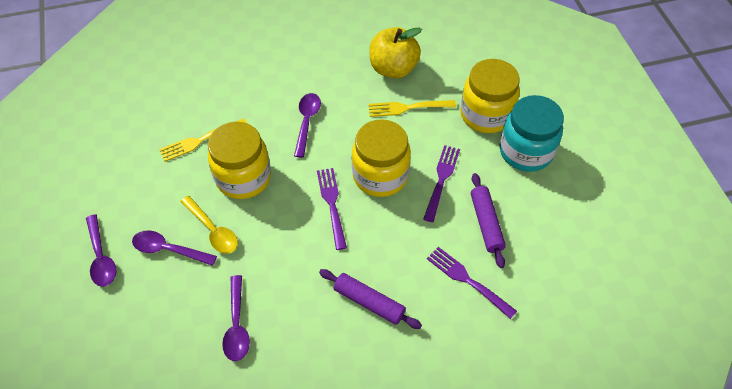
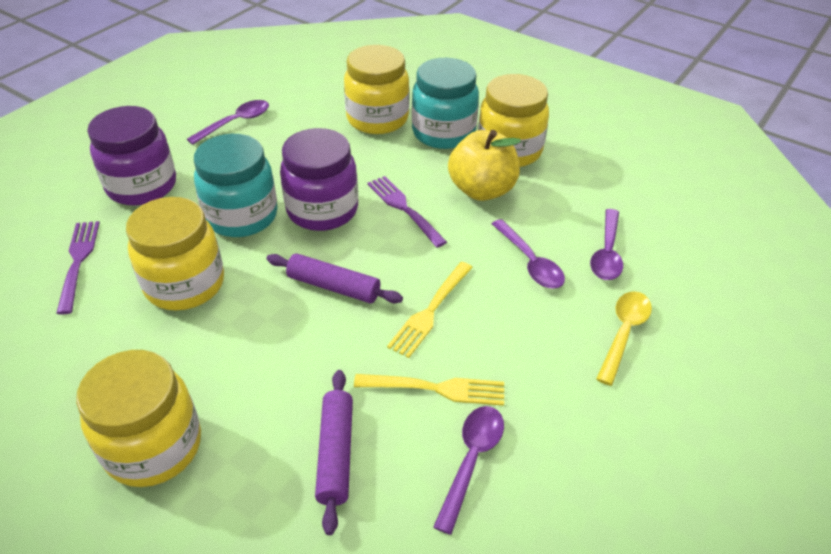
purple fork: 3 -> 2
purple jar: 0 -> 2
turquoise jar: 1 -> 2
yellow jar: 3 -> 4

